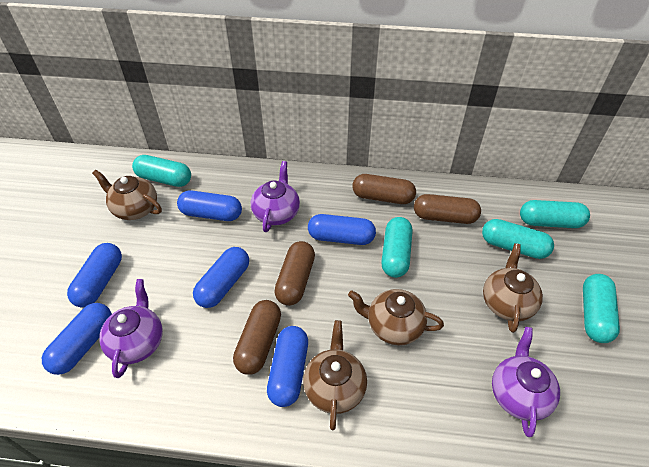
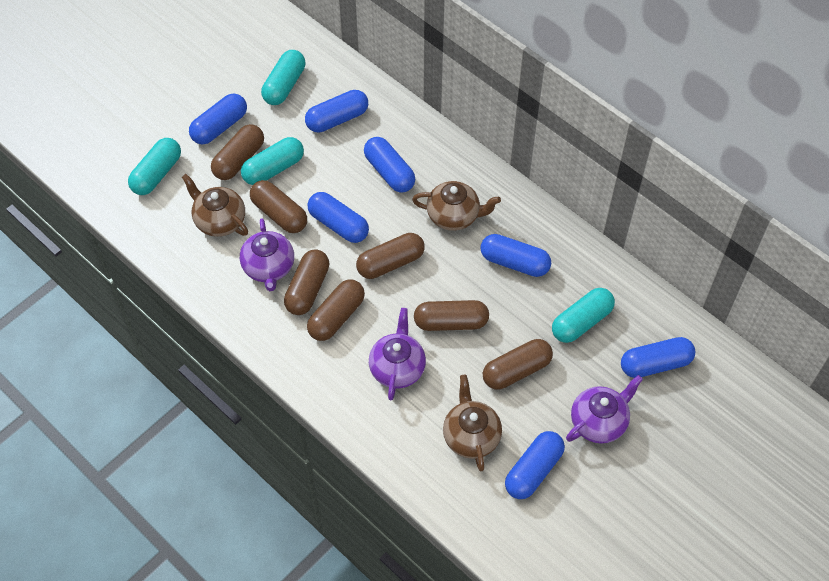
blue capsule: 6 -> 7
brown capsule: 4 -> 7
brown teapot: 4 -> 3
turquoise capsule: 5 -> 4

